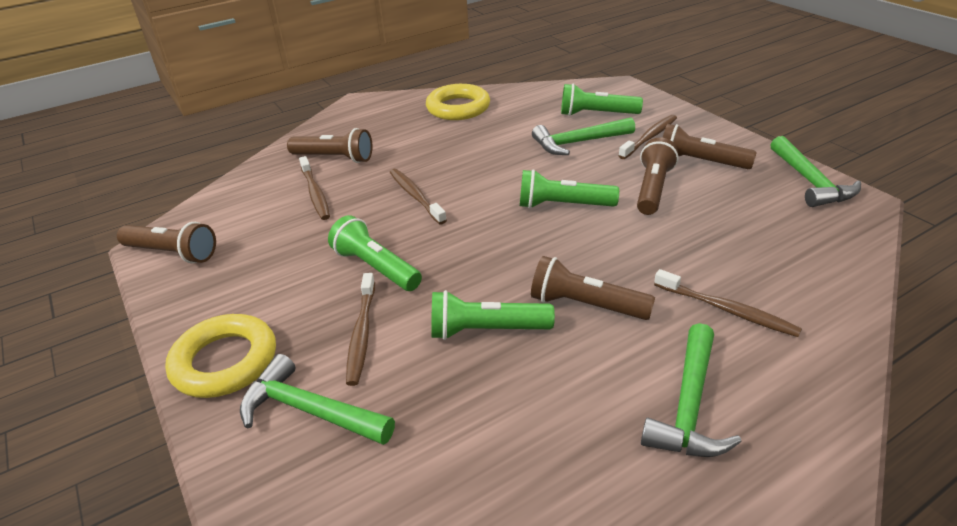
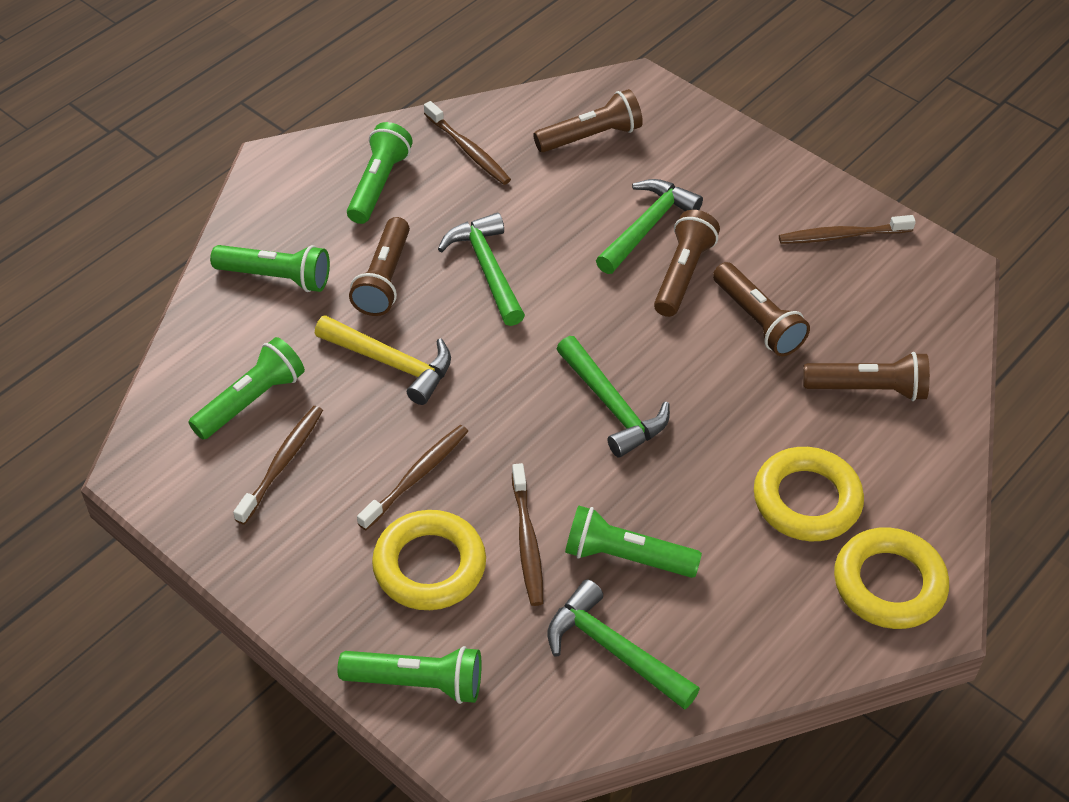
green flashlight: 4 -> 5
yellow hammer: 0 -> 1
yellow ring: 2 -> 3

